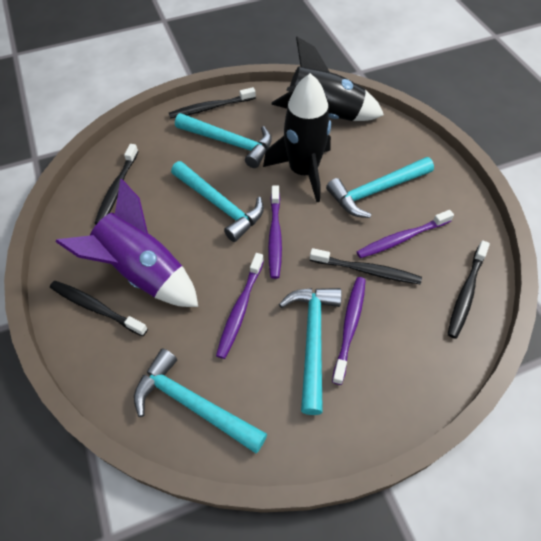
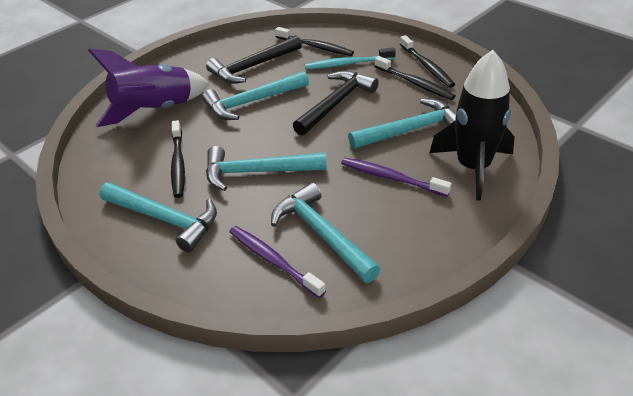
black hammer: 0 -> 2
black rocket: 2 -> 1
black toothbrush: 5 -> 4
purple toothbrush: 4 -> 2
turquoise toothbrush: 0 -> 1

